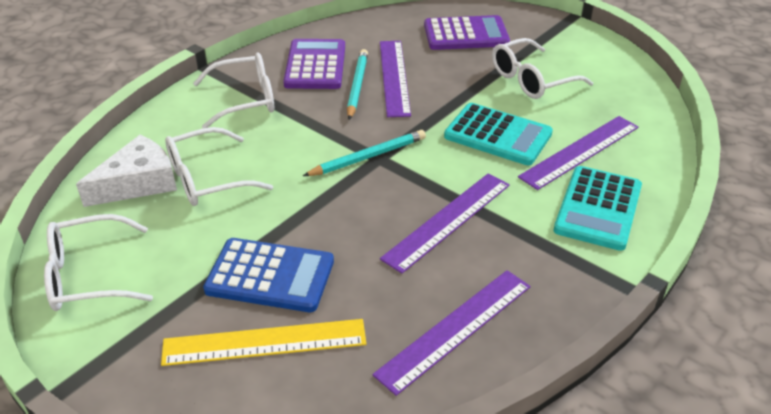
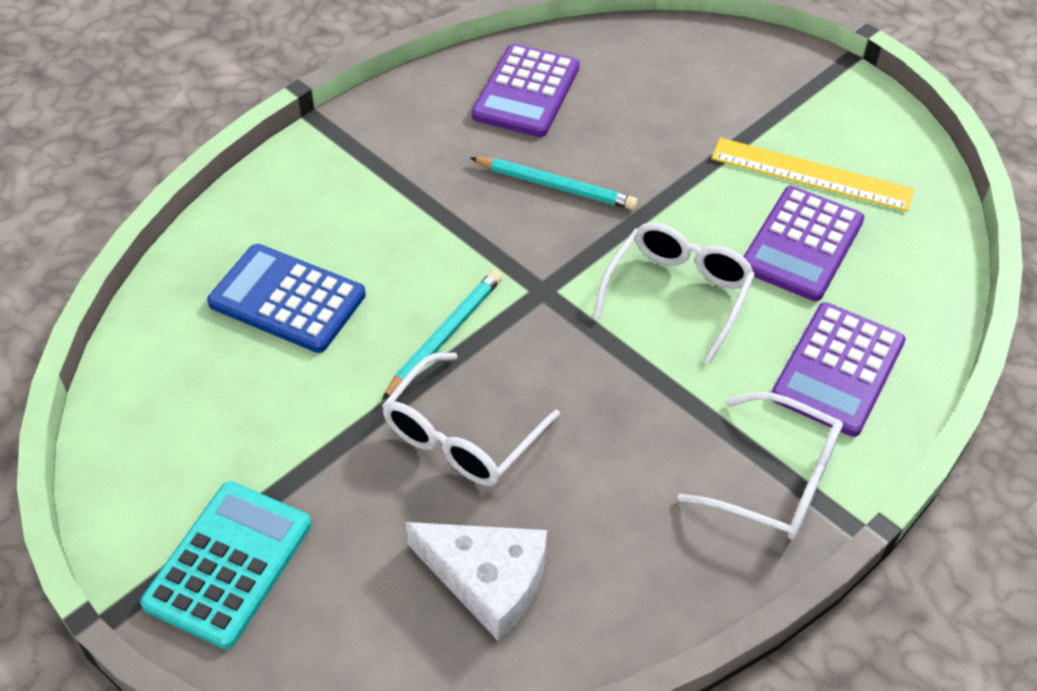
purple calculator: 2 -> 3
purple ruler: 4 -> 0
turquoise calculator: 2 -> 1
white glasses: 4 -> 3

